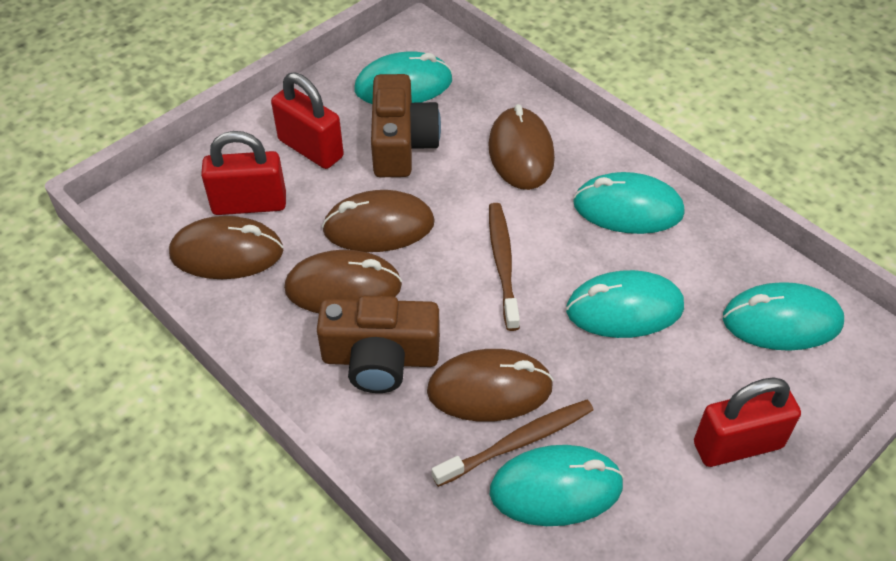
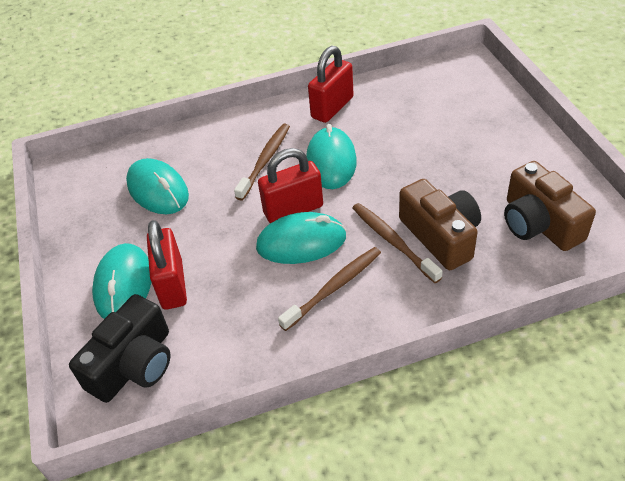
black camera: 0 -> 1
brown mouse: 5 -> 0
brown toothbrush: 2 -> 3
turquoise mouse: 5 -> 4

